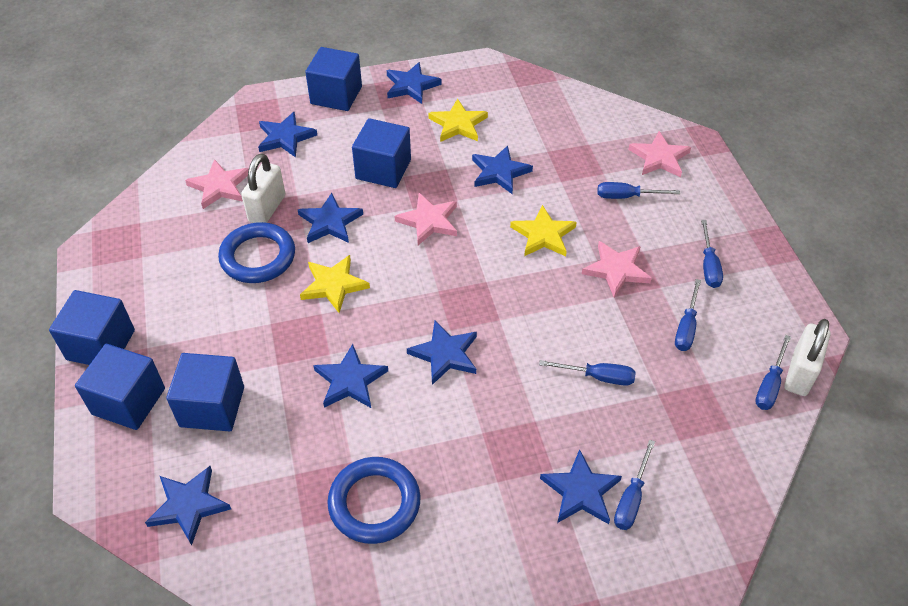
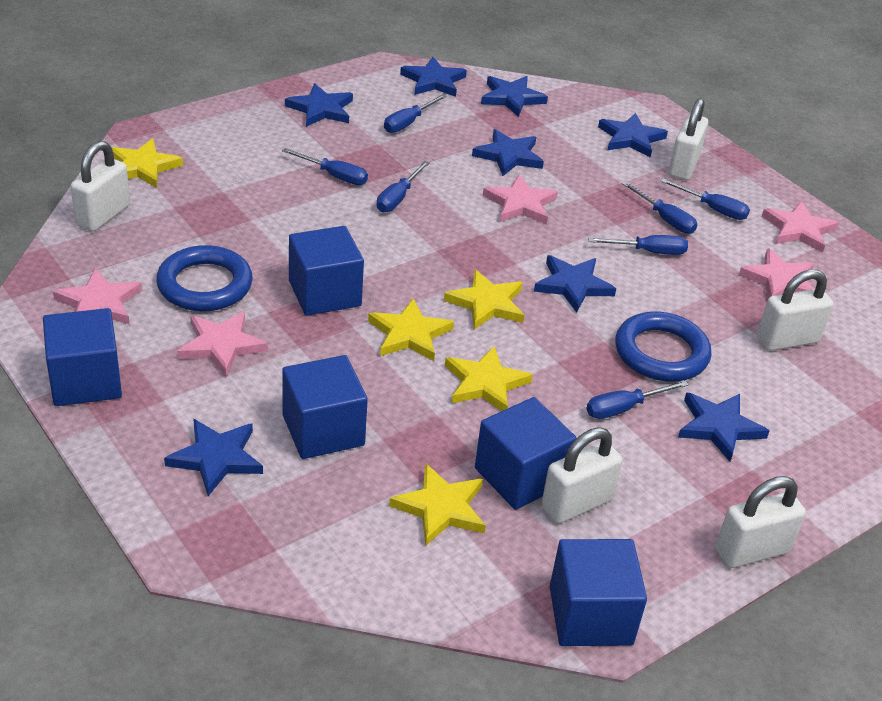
blue screwdriver: 6 -> 7
pink star: 4 -> 5
white padlock: 2 -> 5
yellow star: 3 -> 5

